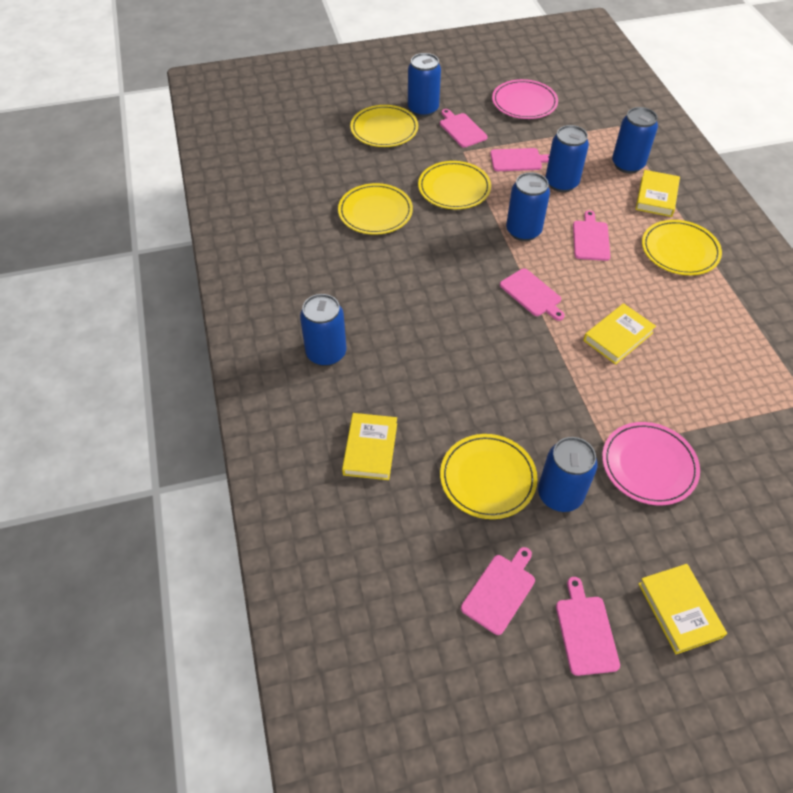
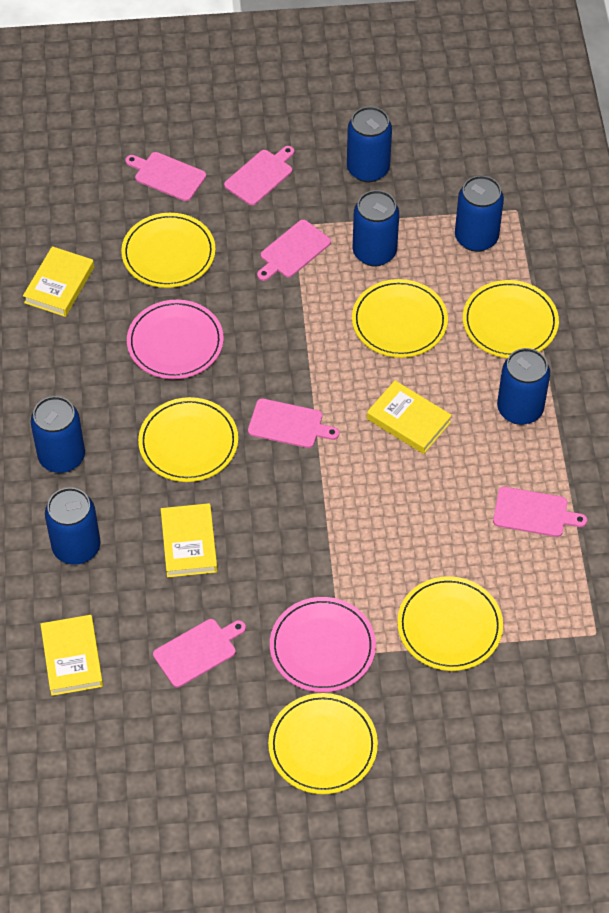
yellow plate: 5 -> 6

